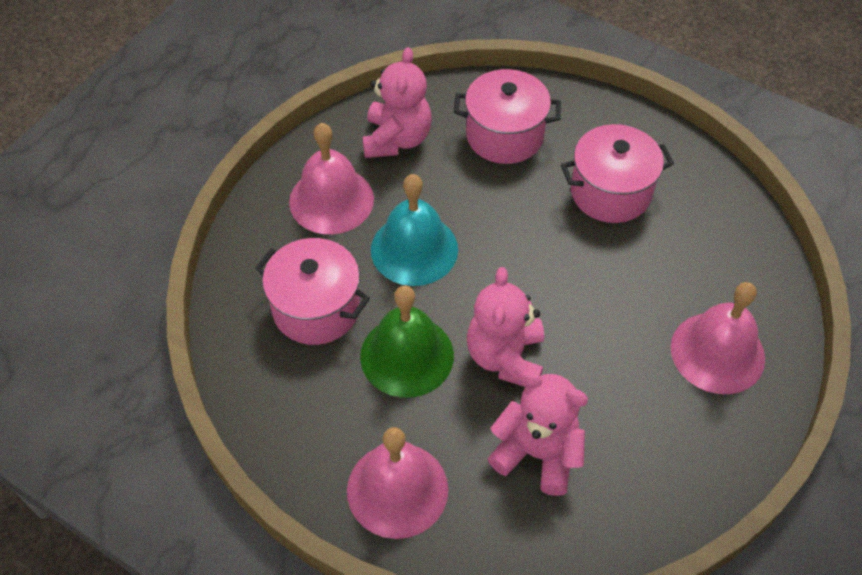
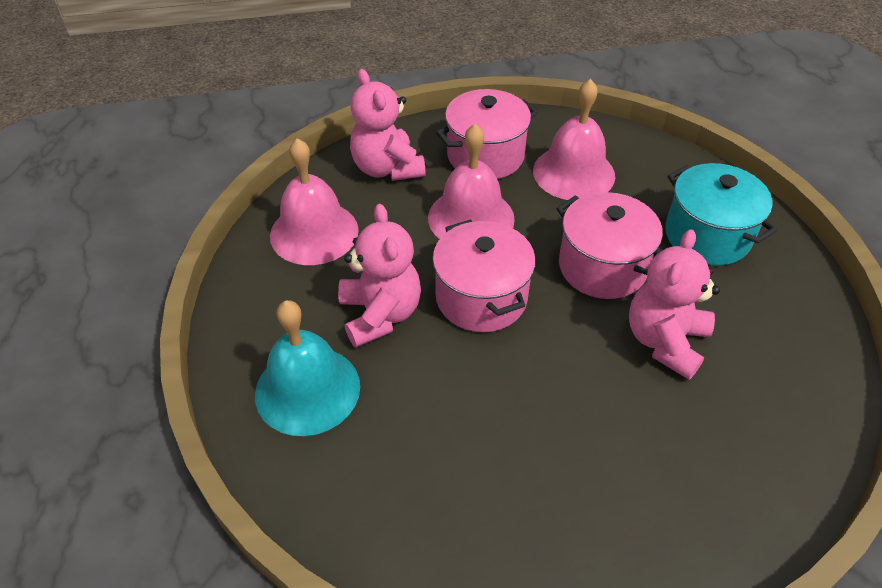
green bell: 1 -> 0
turquoise pot: 0 -> 1

